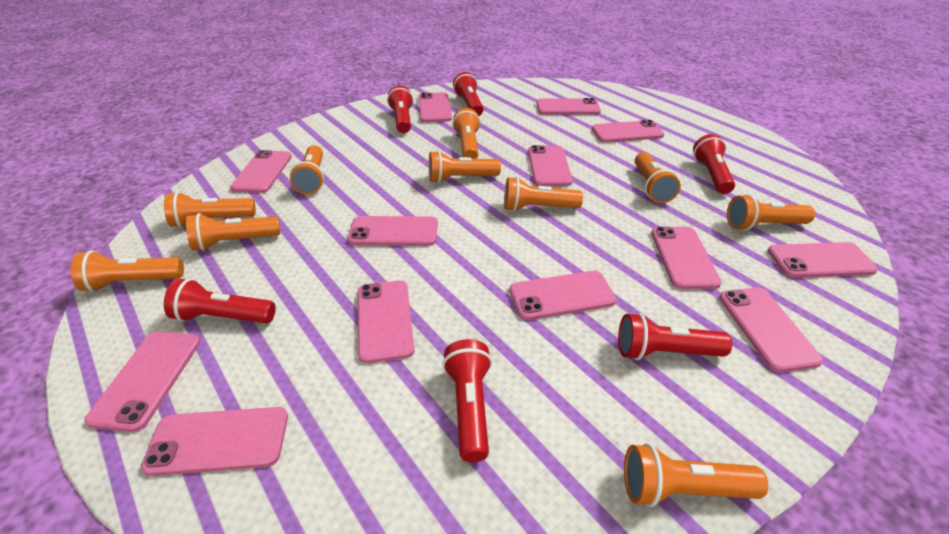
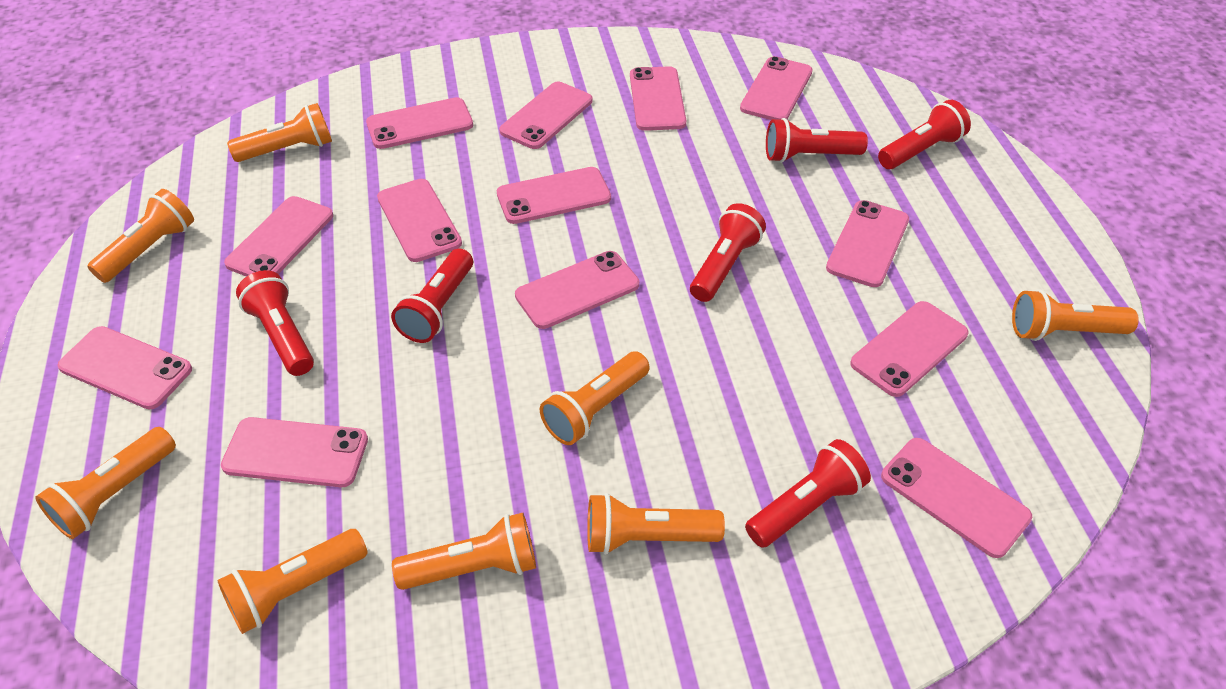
orange flashlight: 10 -> 8

